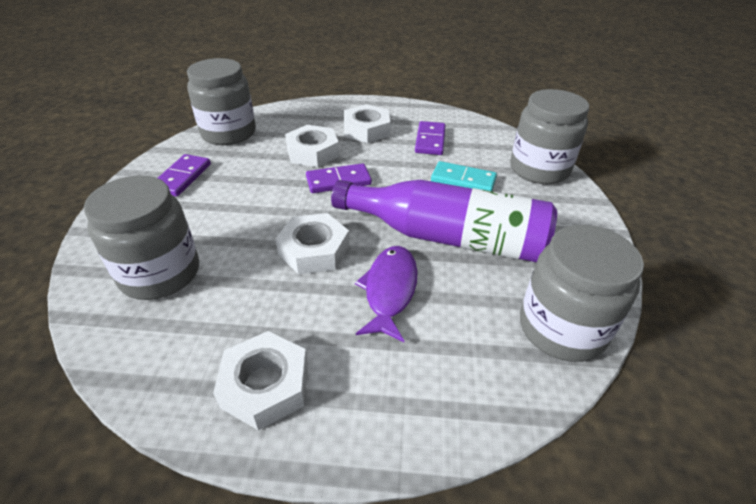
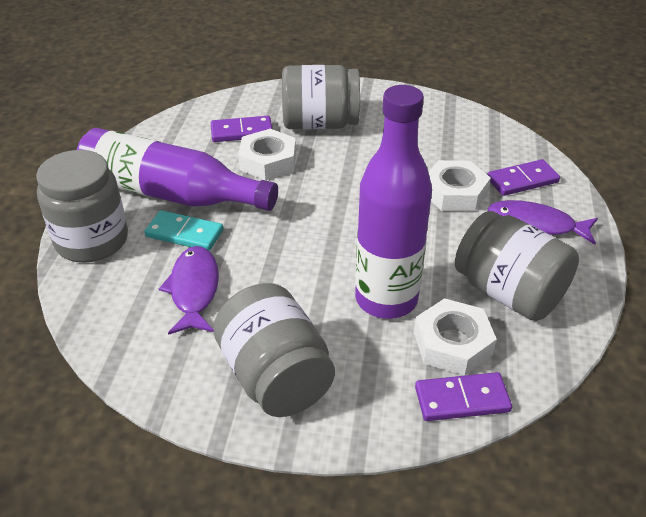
purple bottle: 1 -> 2
purple fish: 1 -> 2
white nut: 4 -> 3

